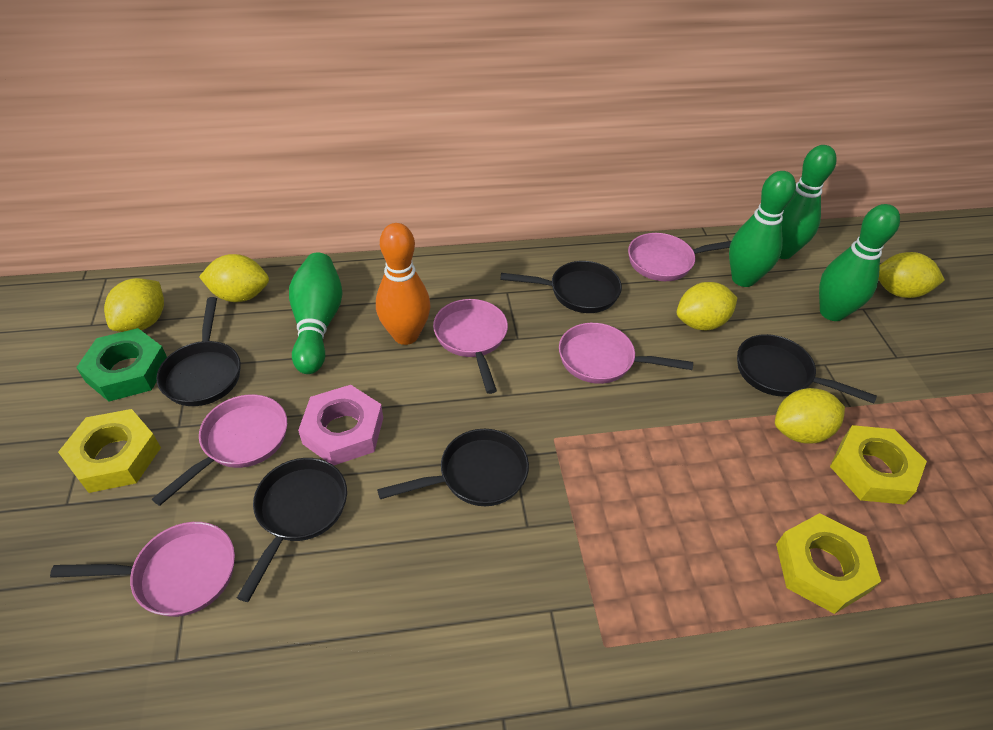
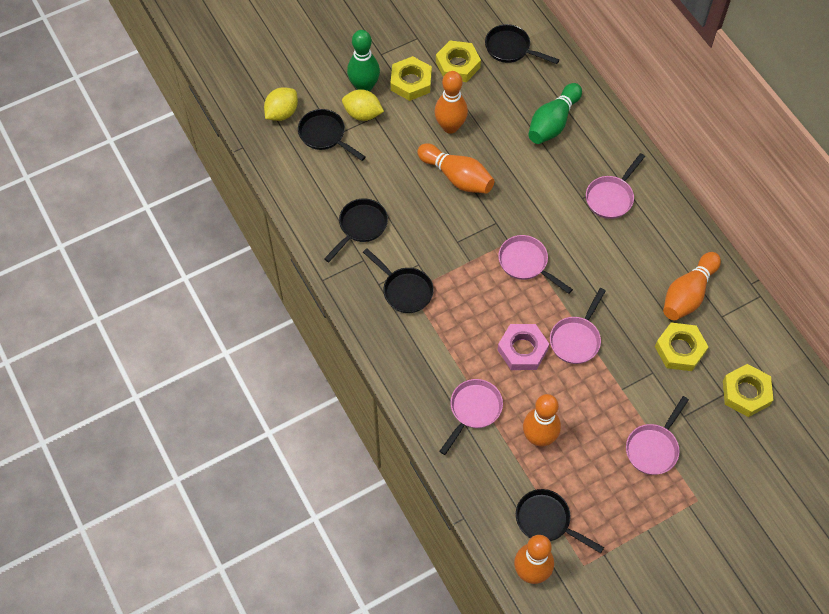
green bowling pin: 4 -> 2
green nut: 1 -> 0
orange bowling pin: 1 -> 5
yellow lemon: 5 -> 2
yellow nut: 3 -> 4

